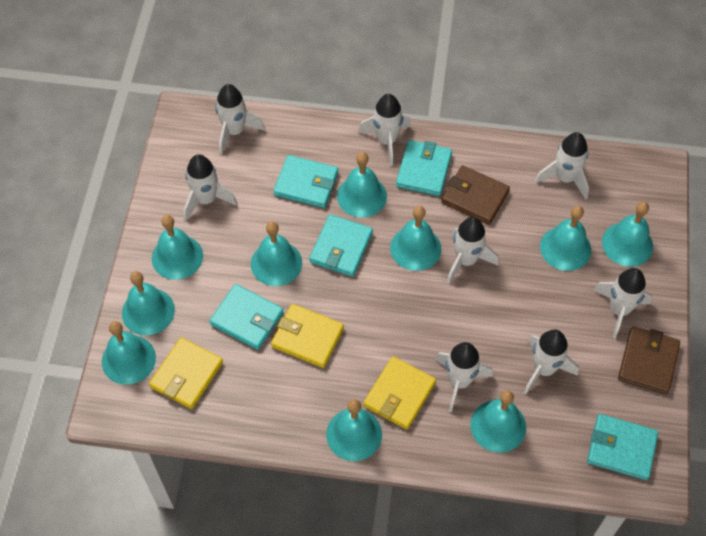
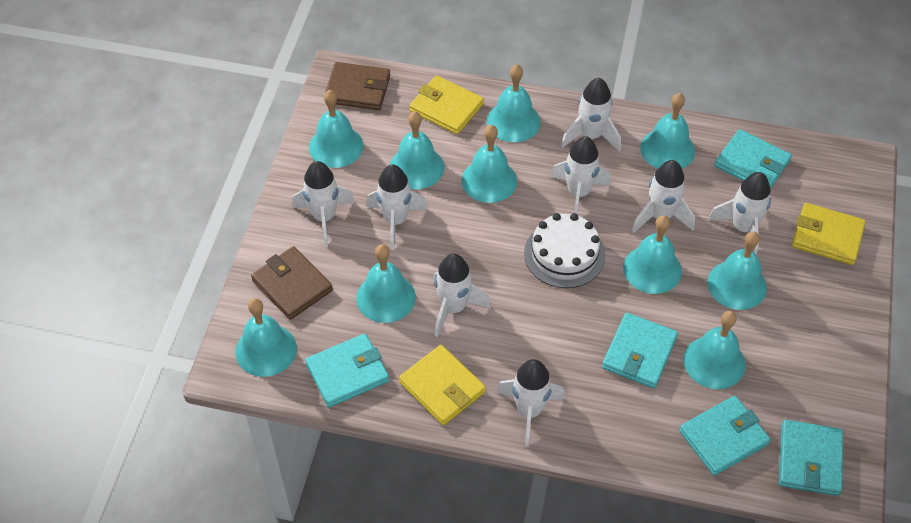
white cake: 0 -> 1

